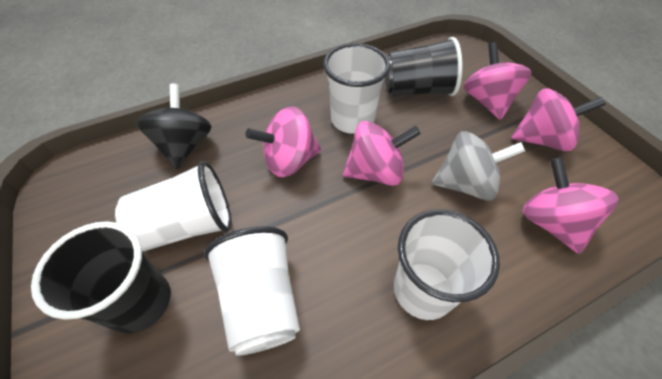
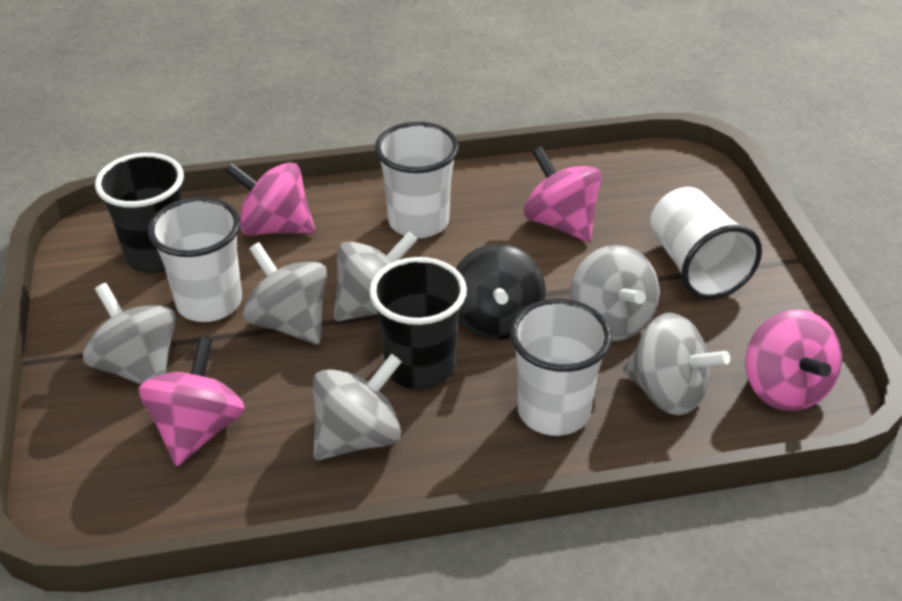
grey spinning top: 1 -> 6
pink spinning top: 5 -> 4

